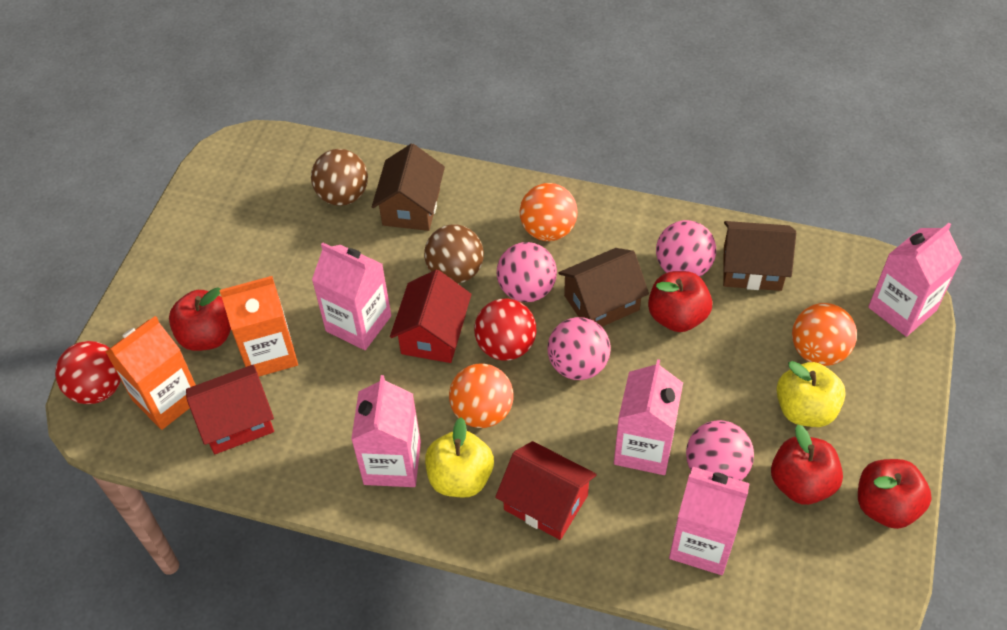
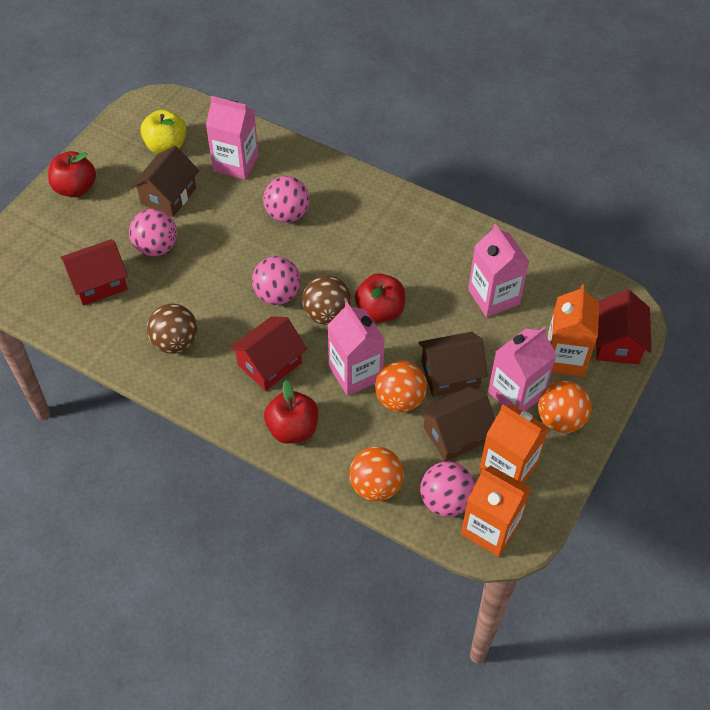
orange carton: 2 -> 3
pink carton: 5 -> 4
red apple: 4 -> 3
red ball: 2 -> 0
yellow apple: 2 -> 1

